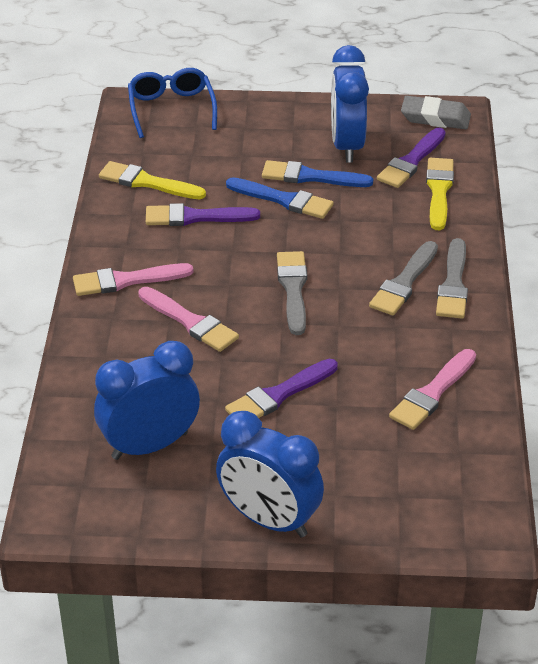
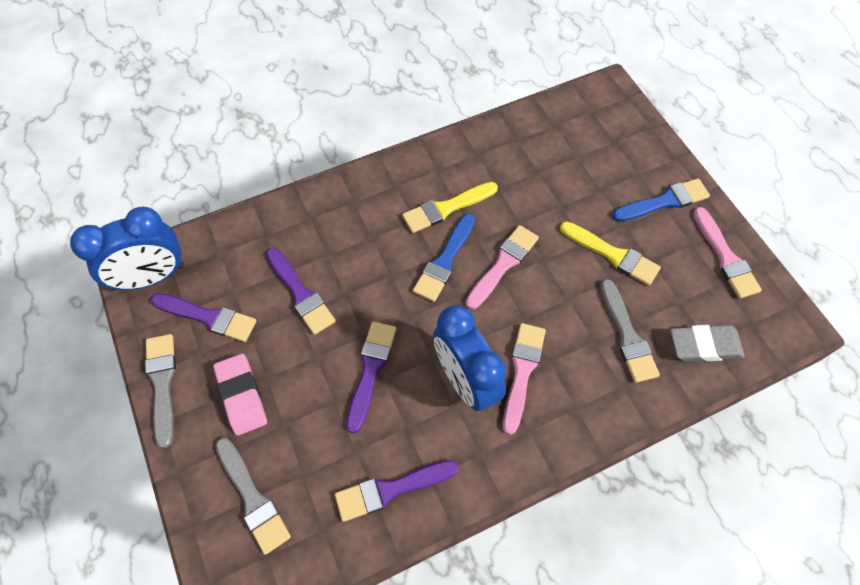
blue clock: 3 -> 2
blue glasses: 1 -> 0
pink eraser: 0 -> 1
purple brush: 3 -> 4

